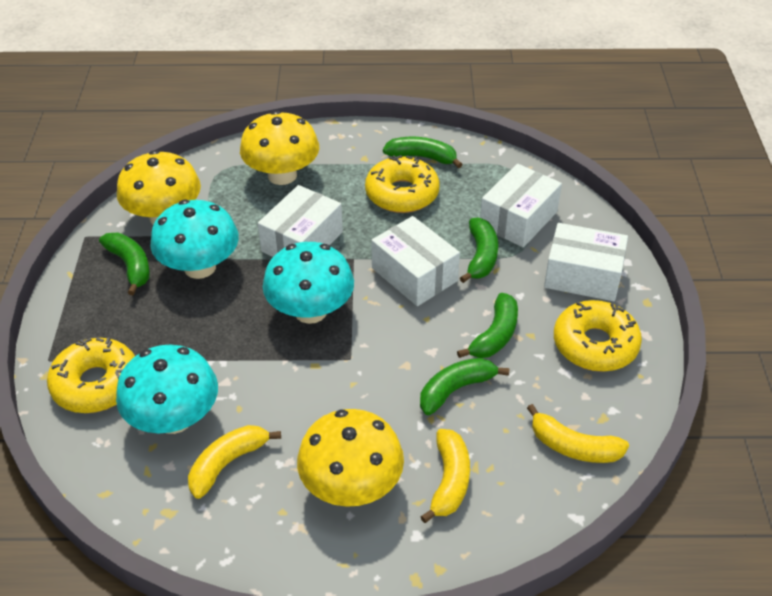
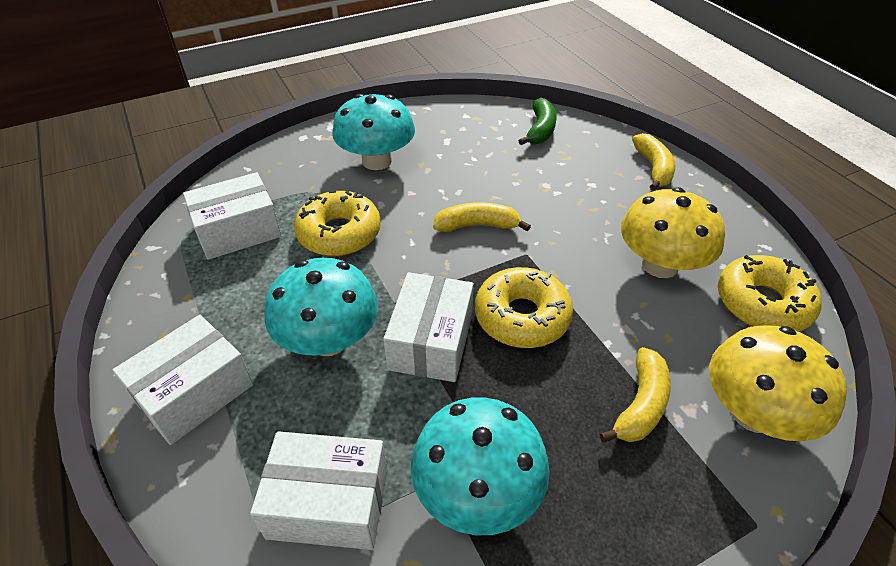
green banana: 5 -> 1
yellow mushroom: 3 -> 2

